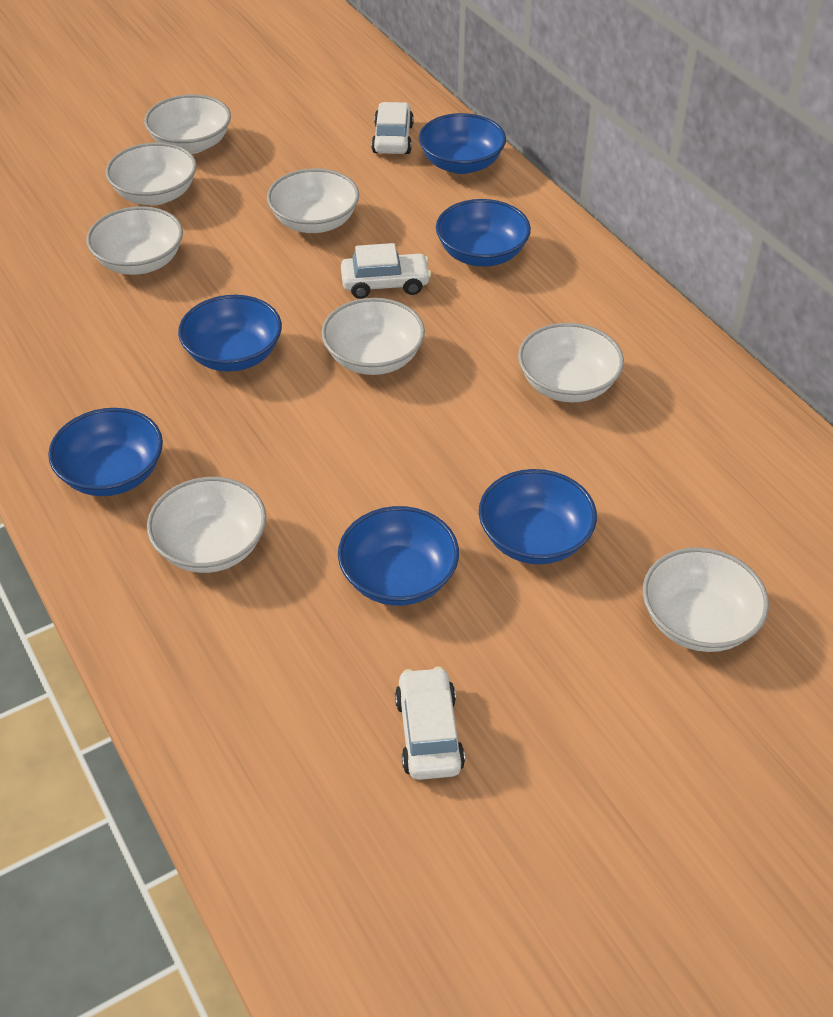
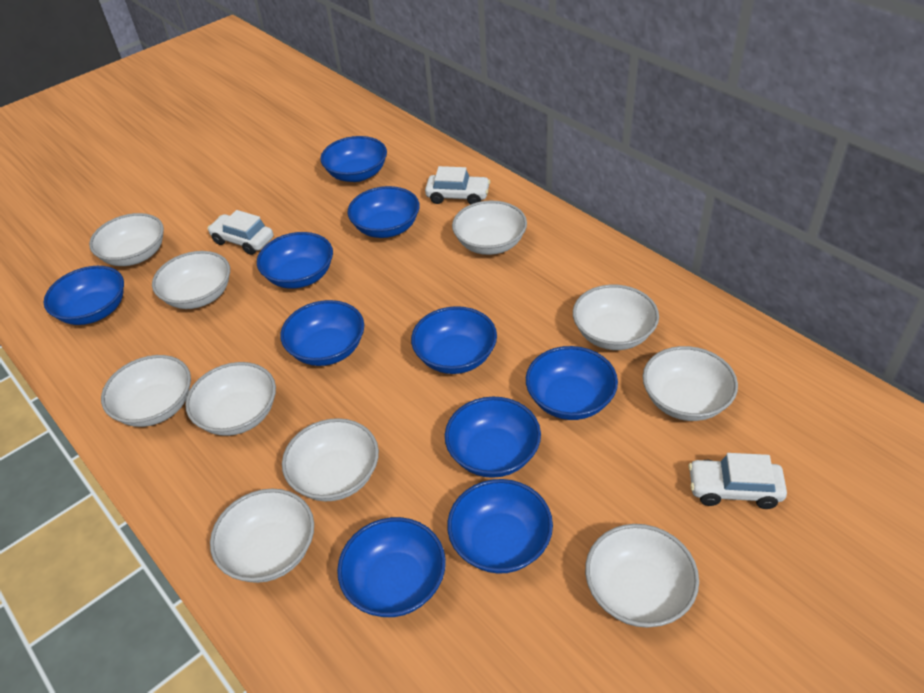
blue bowl: 6 -> 10
white bowl: 8 -> 10

